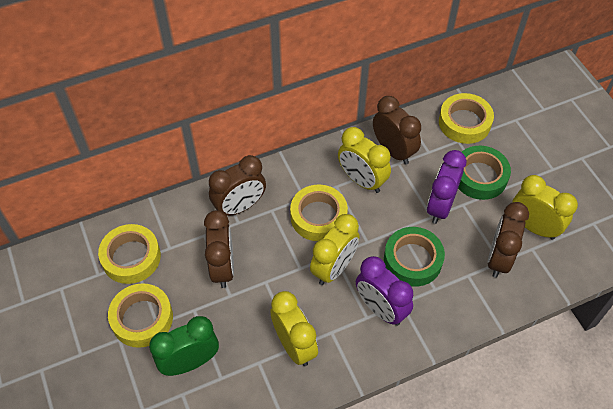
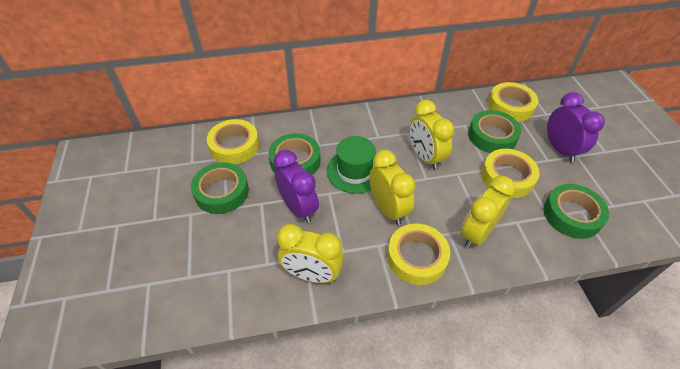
brown clock: 4 -> 0
green clock: 1 -> 0
green hat: 0 -> 1
green tape: 2 -> 4

